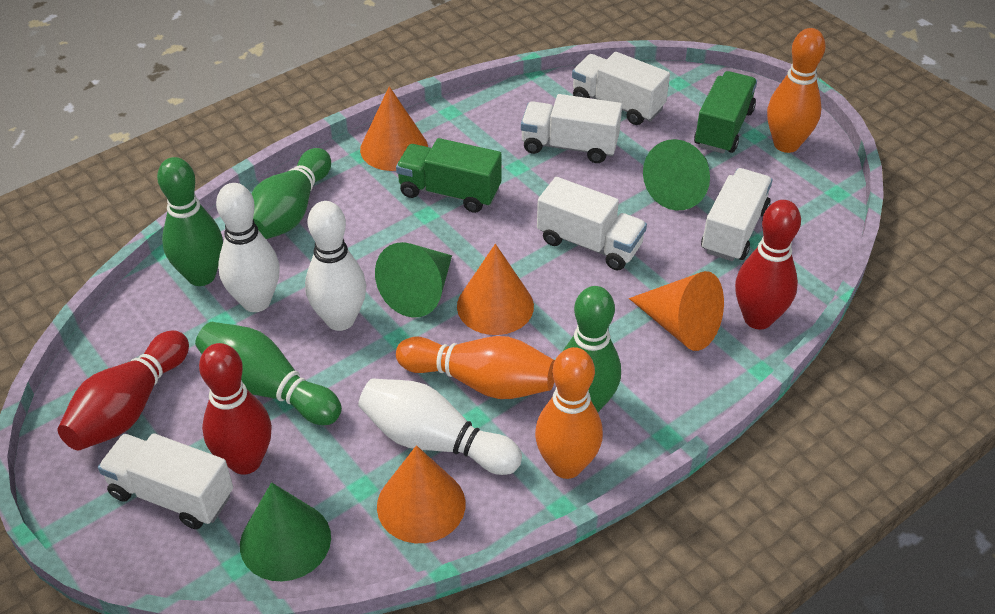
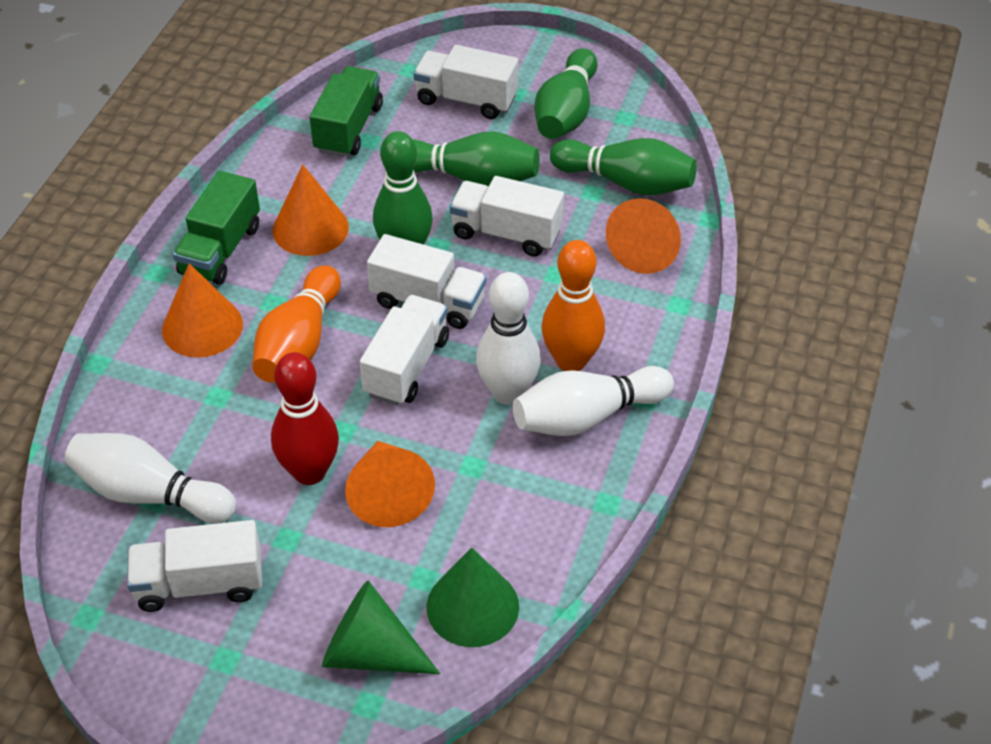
green cone: 3 -> 2
orange bowling pin: 3 -> 2
red bowling pin: 3 -> 1

